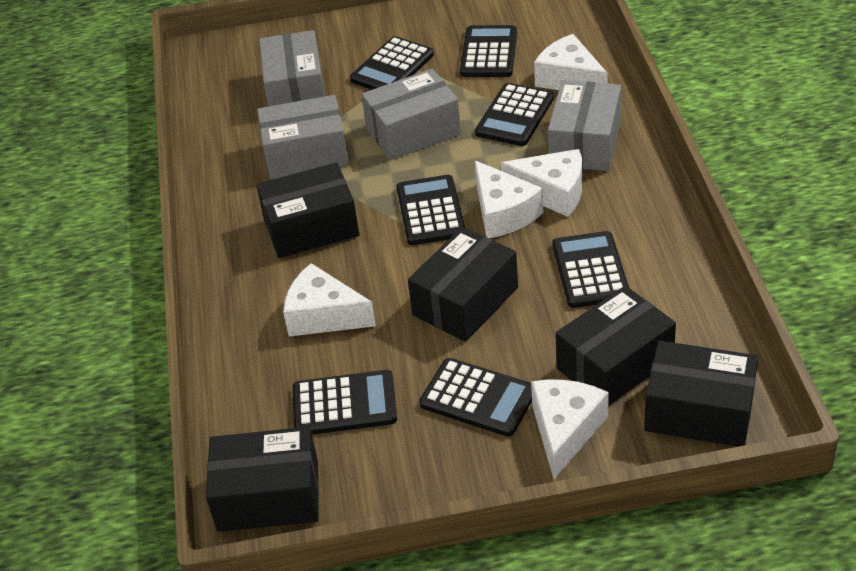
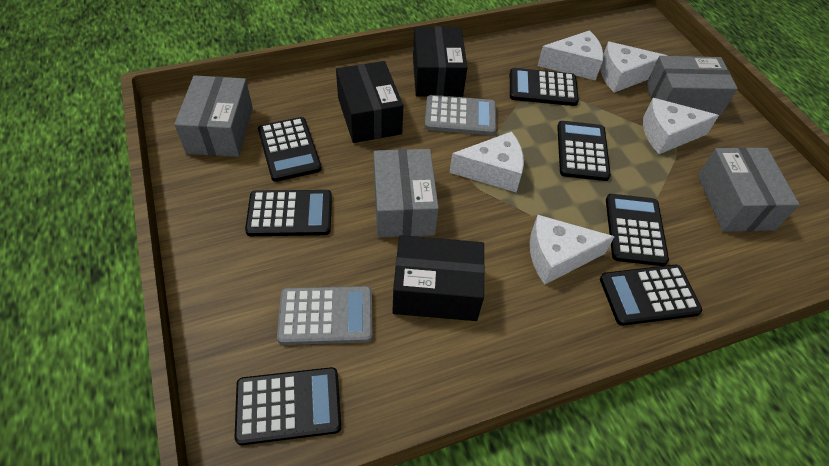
black box: 5 -> 3
grey calculator: 0 -> 2

